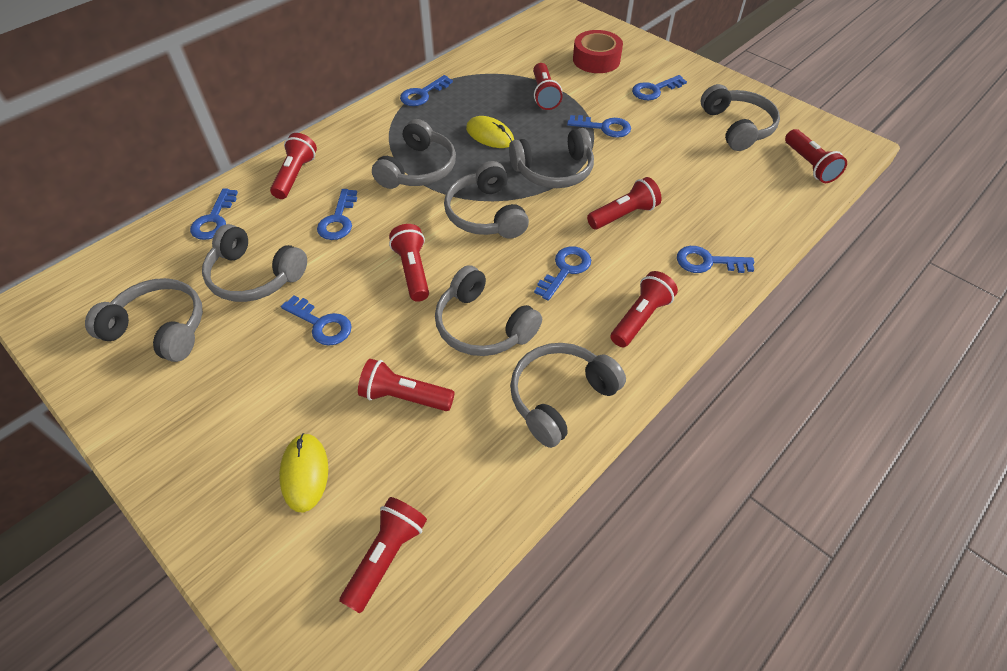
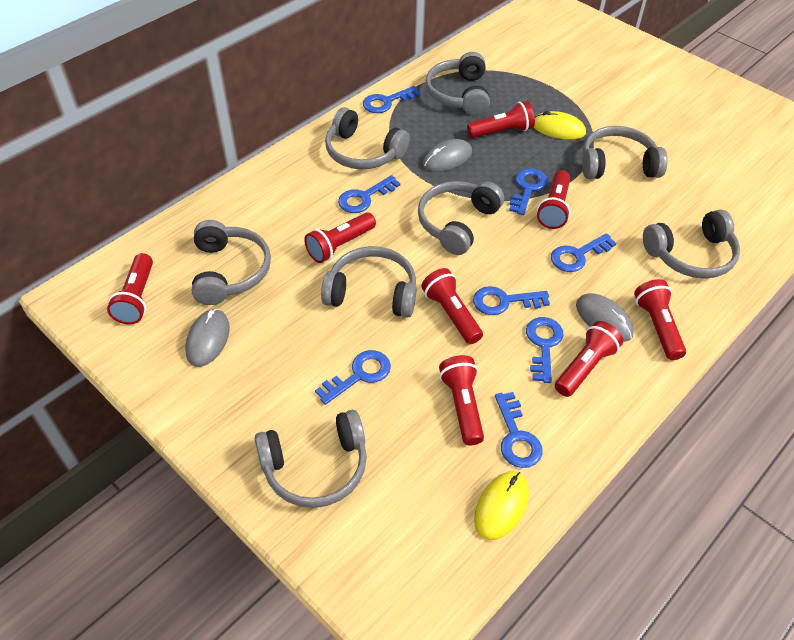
grey mouse: 0 -> 3
red tape: 1 -> 0

